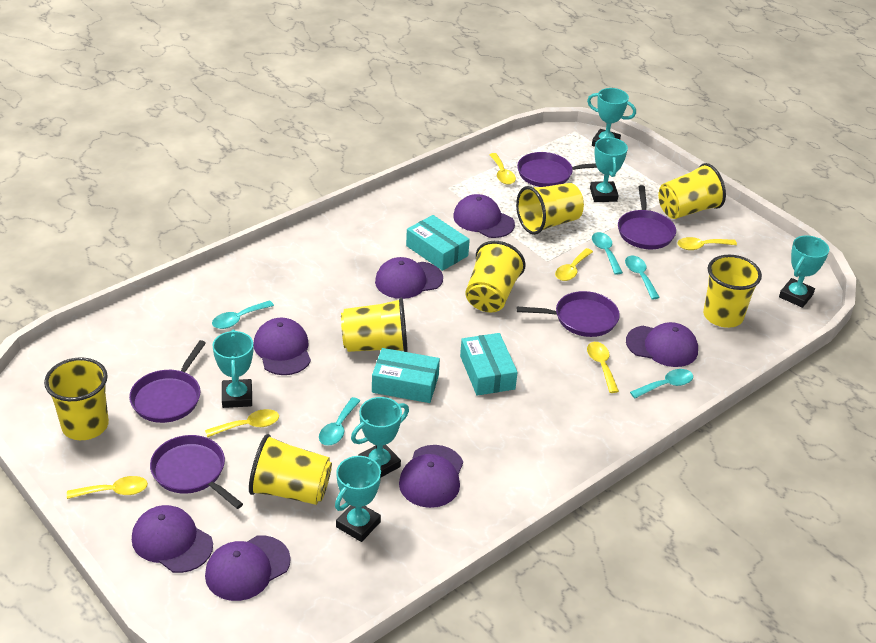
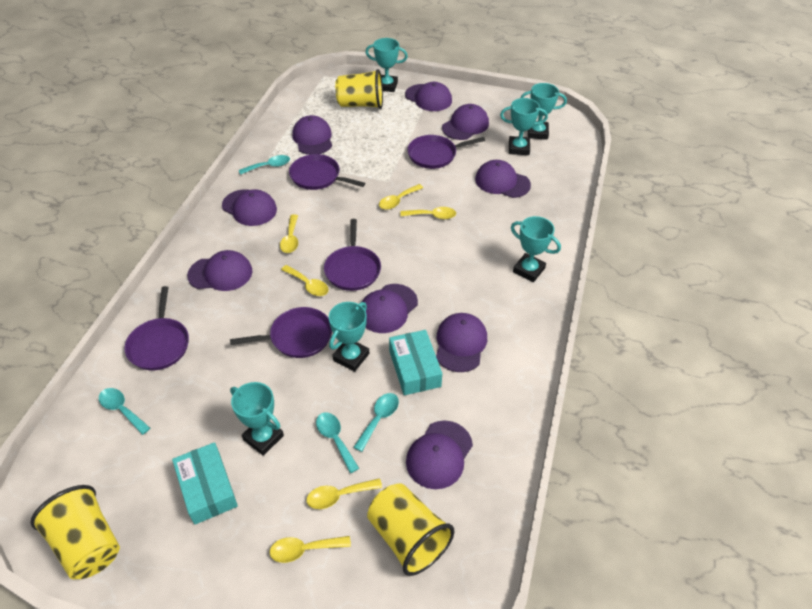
purple cap: 7 -> 9
turquoise box: 3 -> 2
turquoise spoon: 5 -> 4
yellow cup: 7 -> 3

